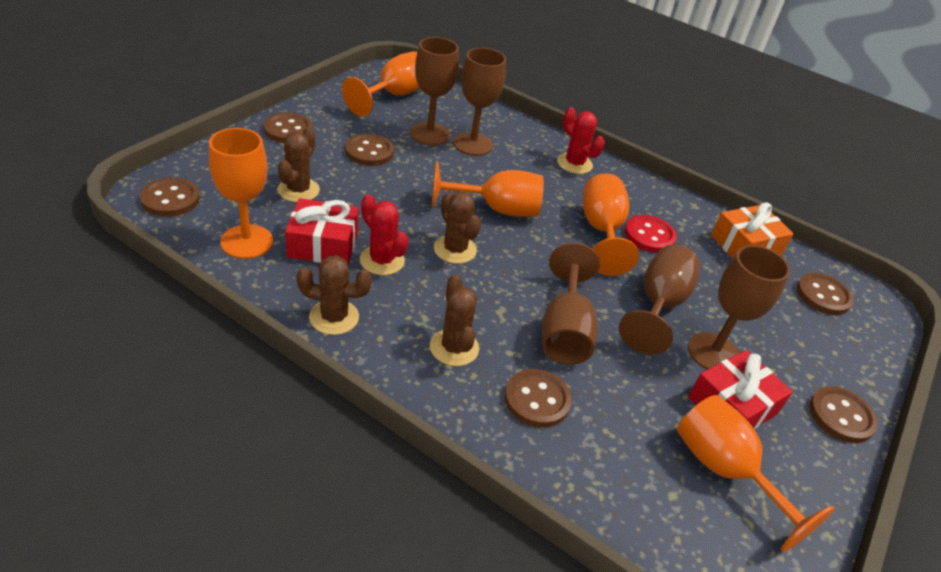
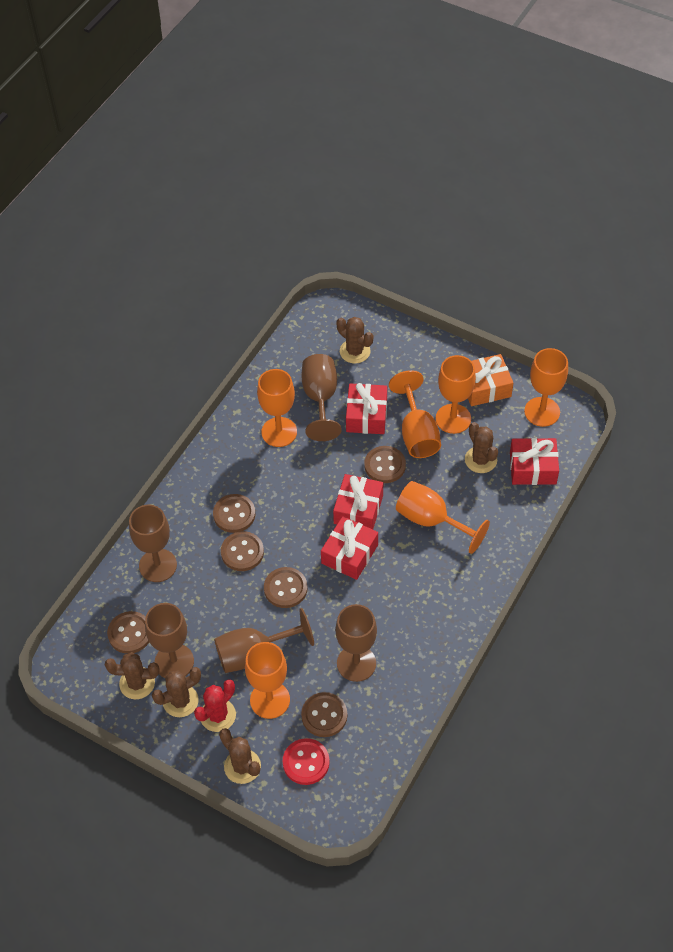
brown cactus: 4 -> 5
orange goblet: 5 -> 6
red cactus: 2 -> 1
red gift: 2 -> 4

